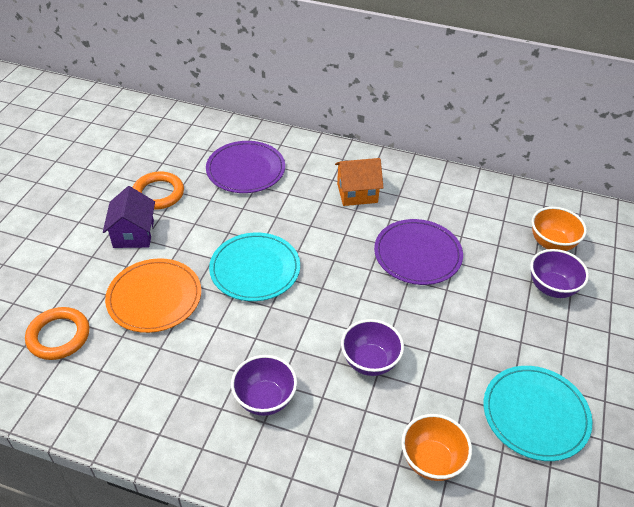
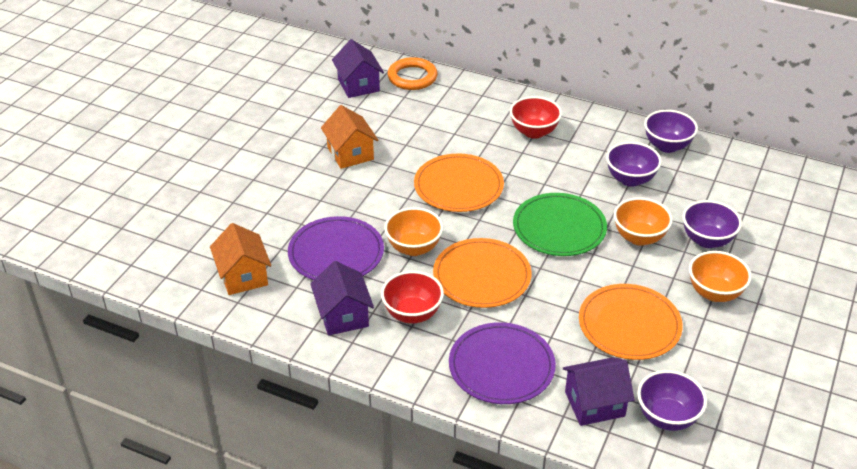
green plate: 0 -> 1
orange bowl: 2 -> 3
orange house: 1 -> 2
orange plate: 1 -> 3
orange ring: 2 -> 1
purple bowl: 3 -> 4
purple house: 1 -> 3
red bowl: 0 -> 2
turquoise plate: 2 -> 0

